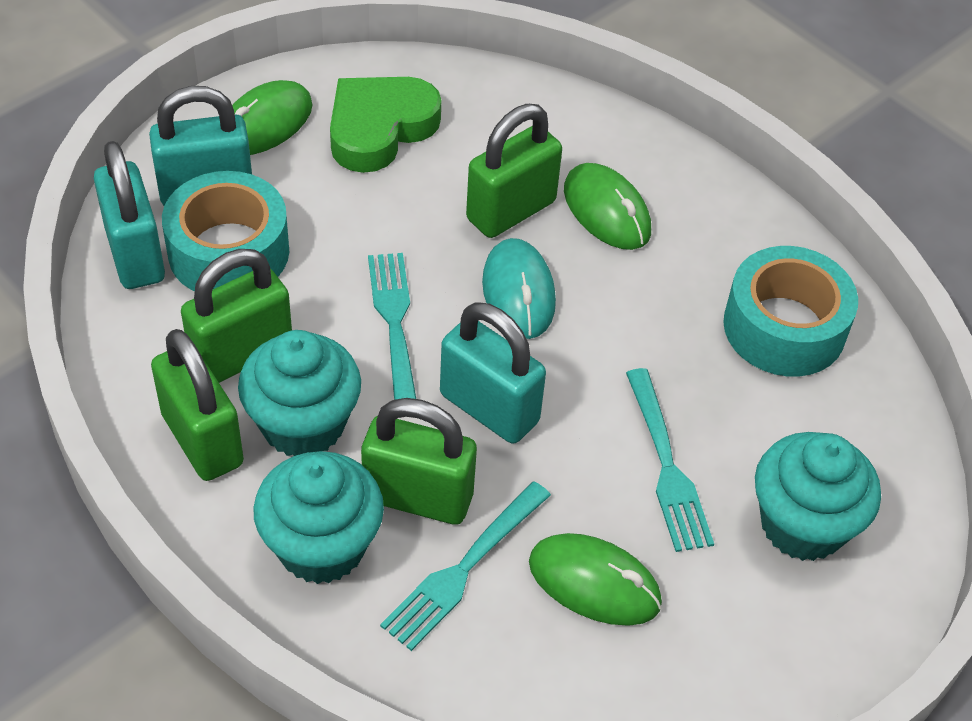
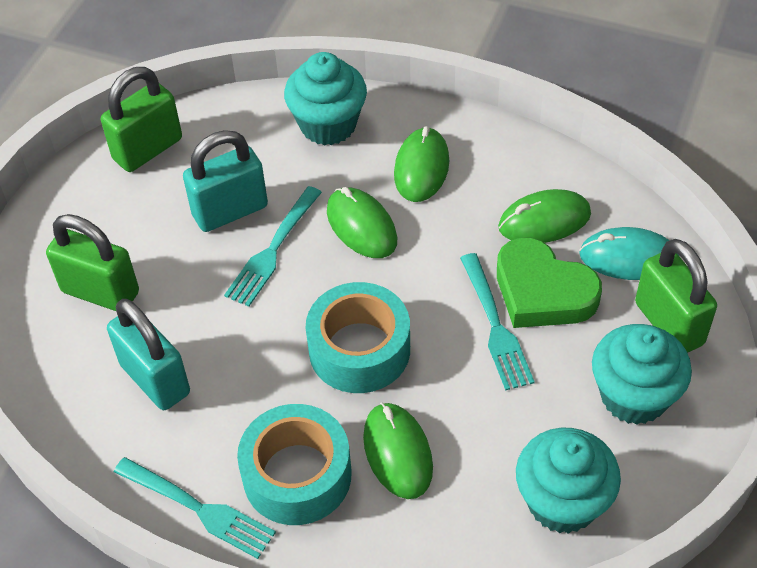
green mouse: 3 -> 4
green padlock: 4 -> 3
turquoise padlock: 3 -> 2

